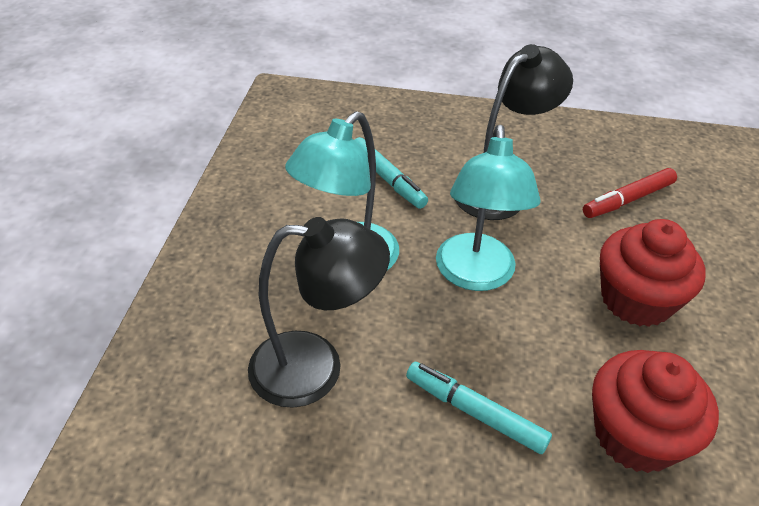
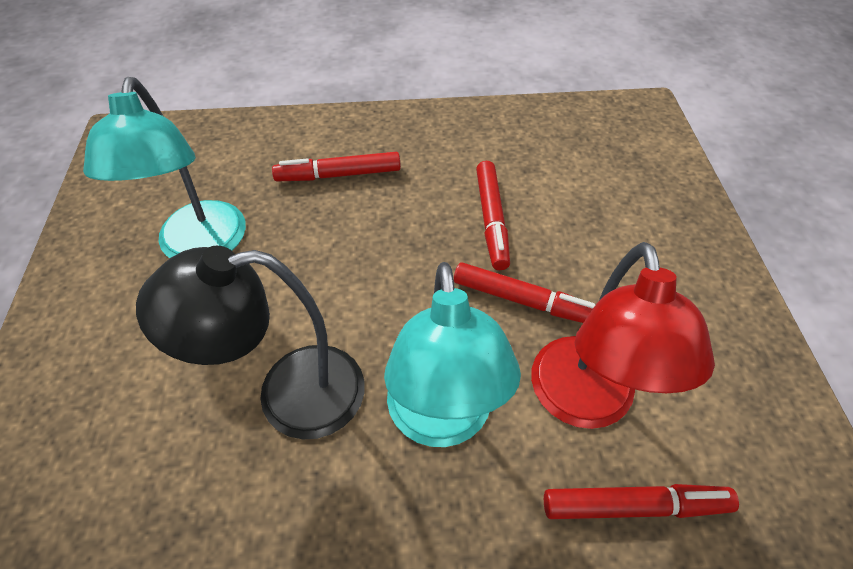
black lamp: 2 -> 1
red cupcake: 2 -> 0
red lamp: 0 -> 1
red marker: 1 -> 4
turquoise marker: 2 -> 0

